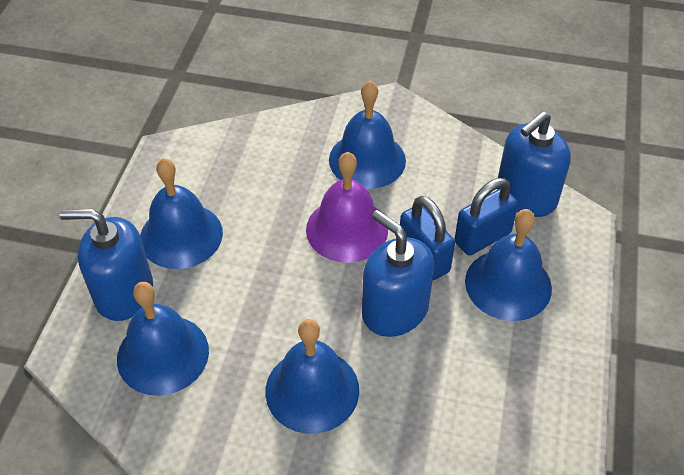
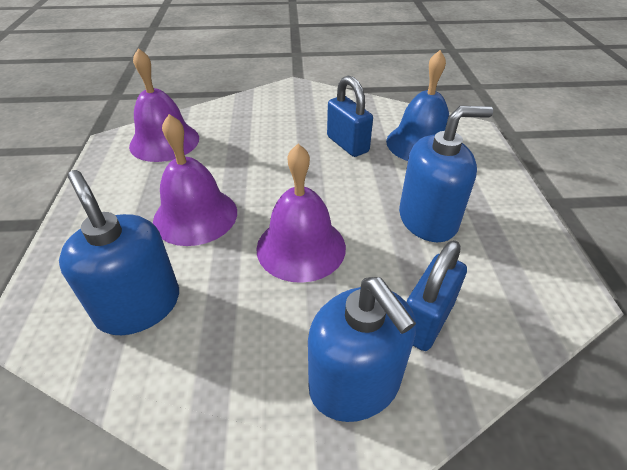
blue bell: 5 -> 1
purple bell: 1 -> 3

